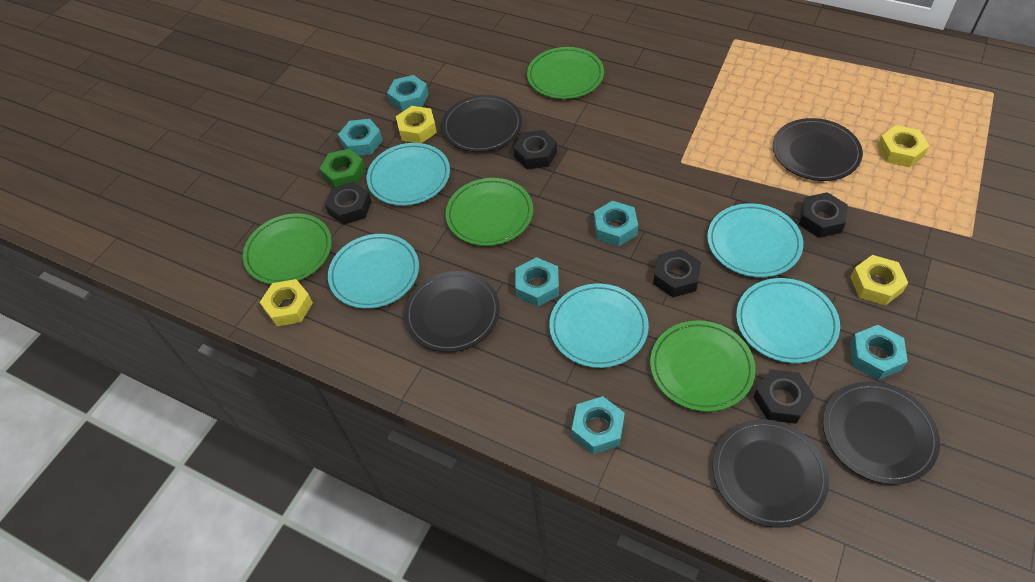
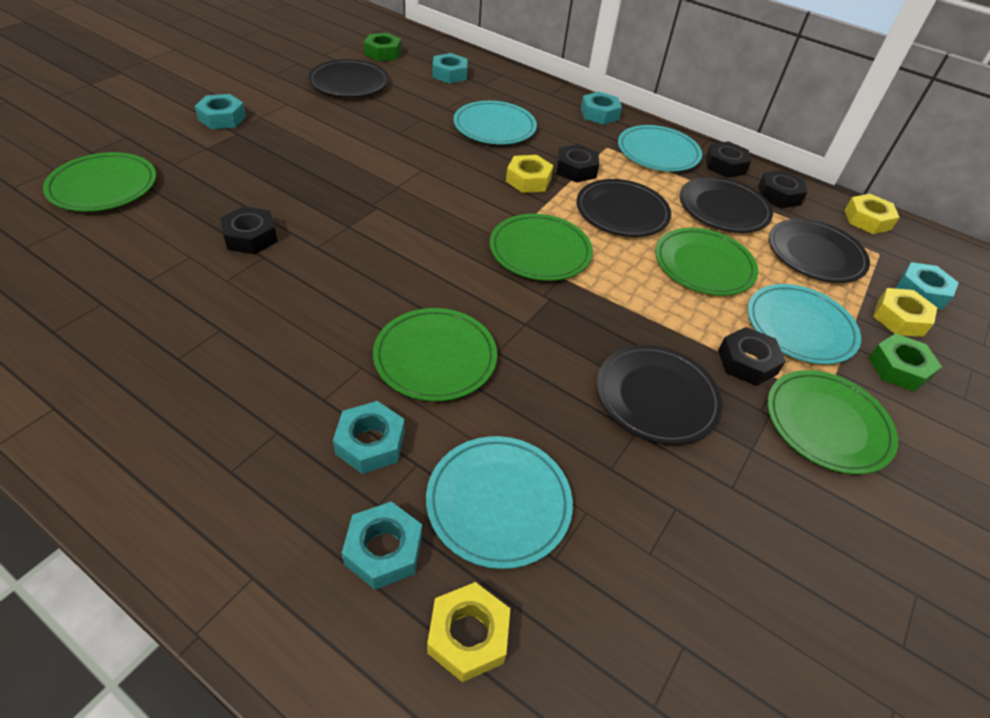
green nut: 1 -> 2
green plate: 4 -> 5
turquoise plate: 5 -> 4

